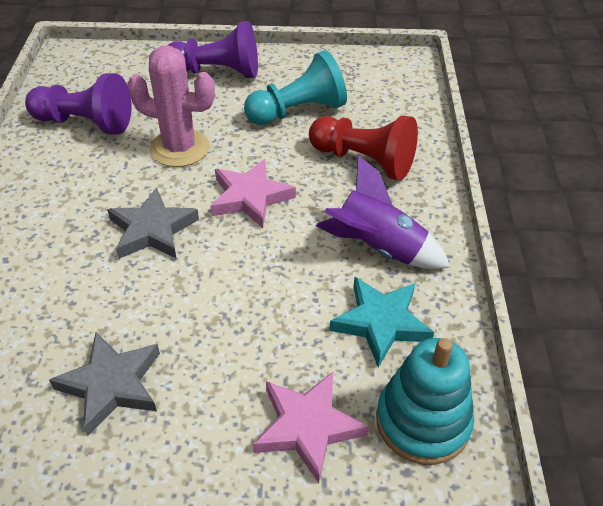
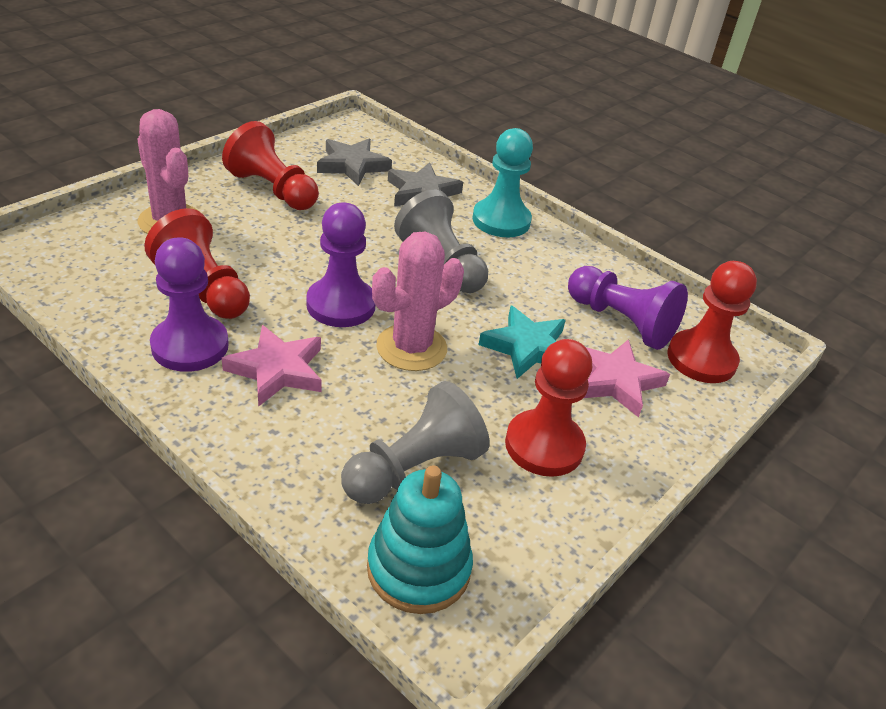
grey pawn: 0 -> 2
pink cactus: 1 -> 2
purple pawn: 2 -> 3
purple rocket: 1 -> 0
red pawn: 1 -> 4

